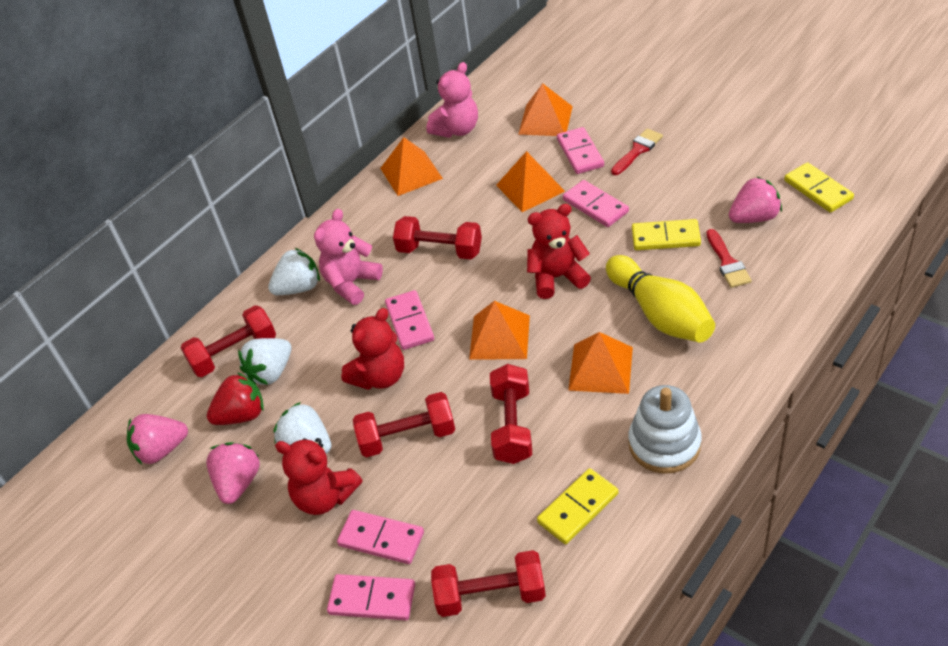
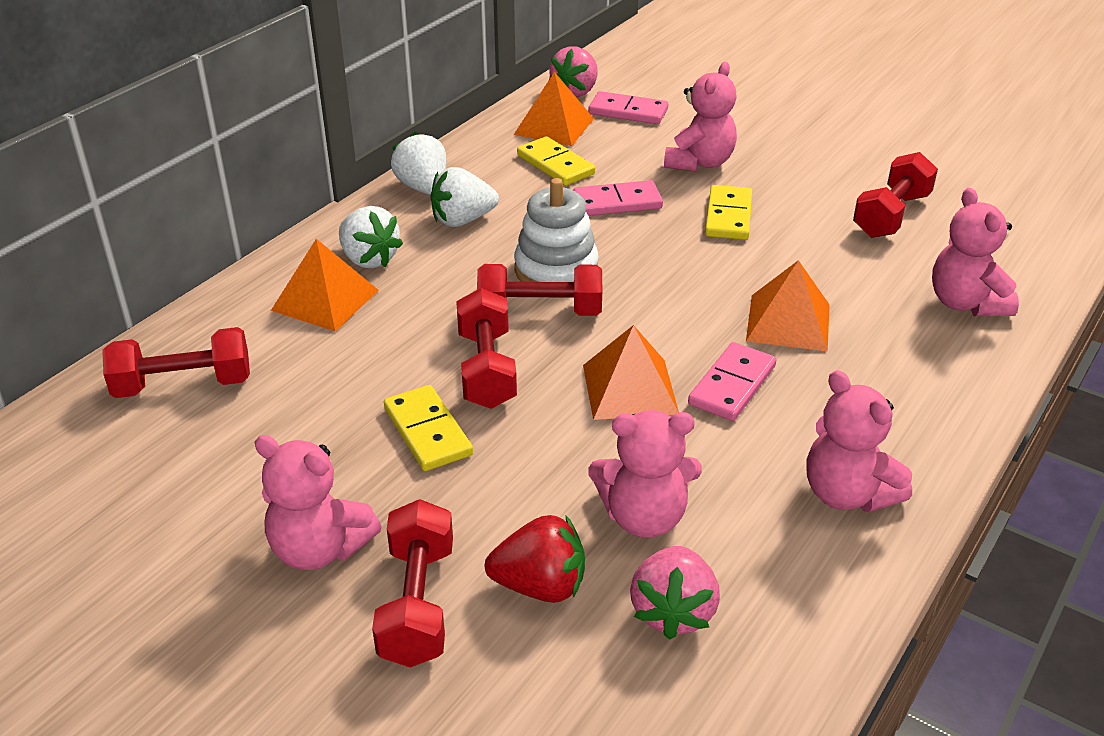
orange pyramid: 5 -> 4
pink domino: 5 -> 3
pink strawberry: 3 -> 2
pink teddy bear: 2 -> 5
red brush: 2 -> 0
red teddy bear: 3 -> 0
yellow bowling pin: 1 -> 0

